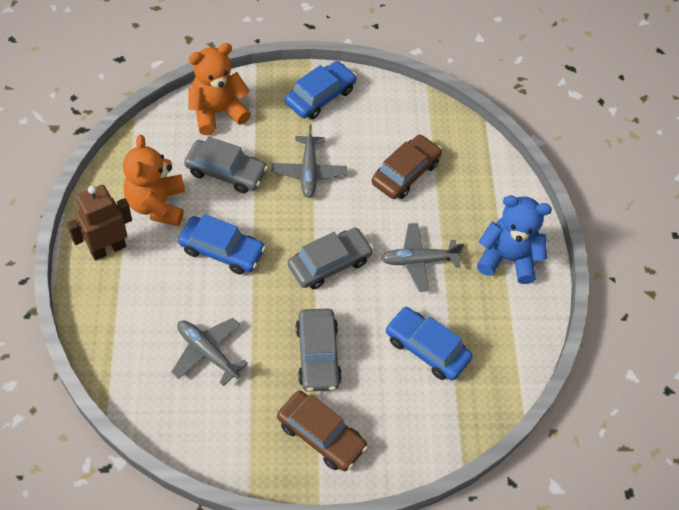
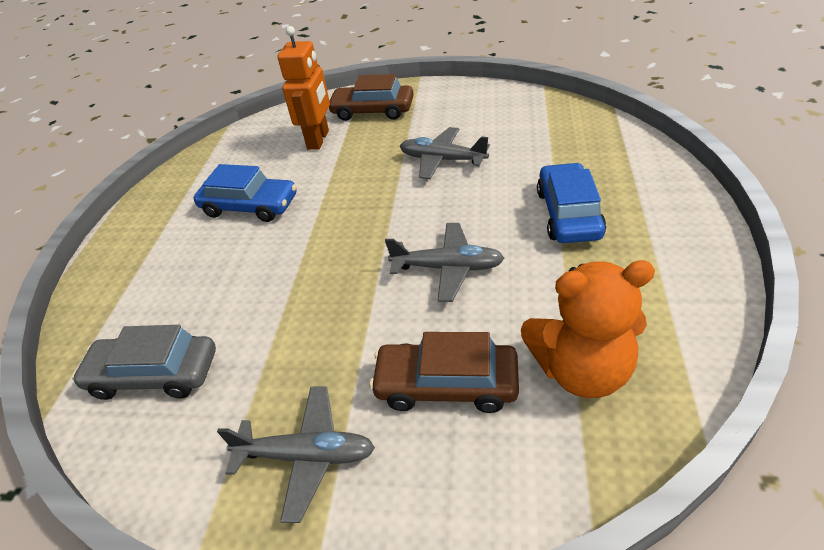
blue car: 3 -> 2
blue teddy bear: 1 -> 0
brown robot: 1 -> 0
grey car: 3 -> 1
orange robot: 0 -> 1
orange teddy bear: 2 -> 1

